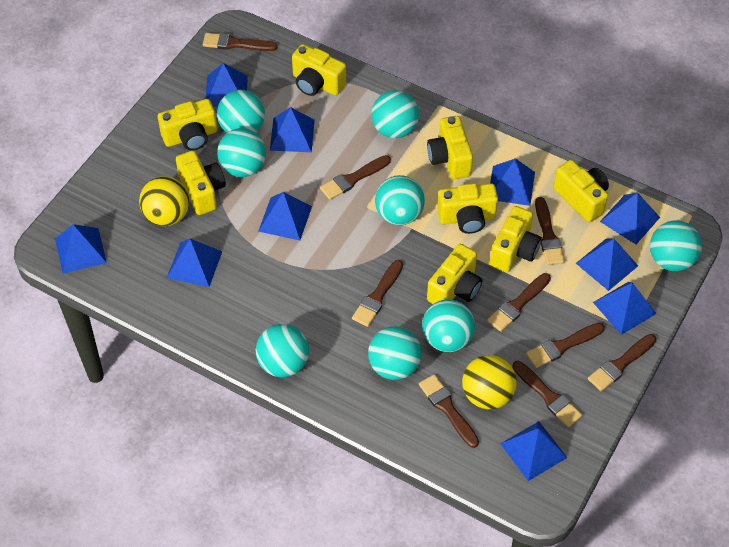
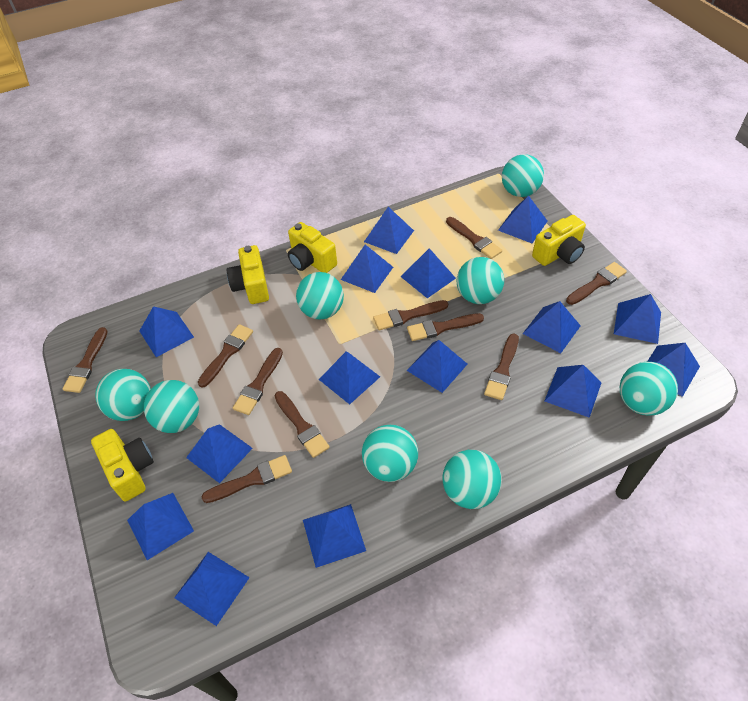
blue pyramid: 10 -> 15
brown brush: 9 -> 10
yellow ball: 2 -> 0
yellow camera: 8 -> 4

